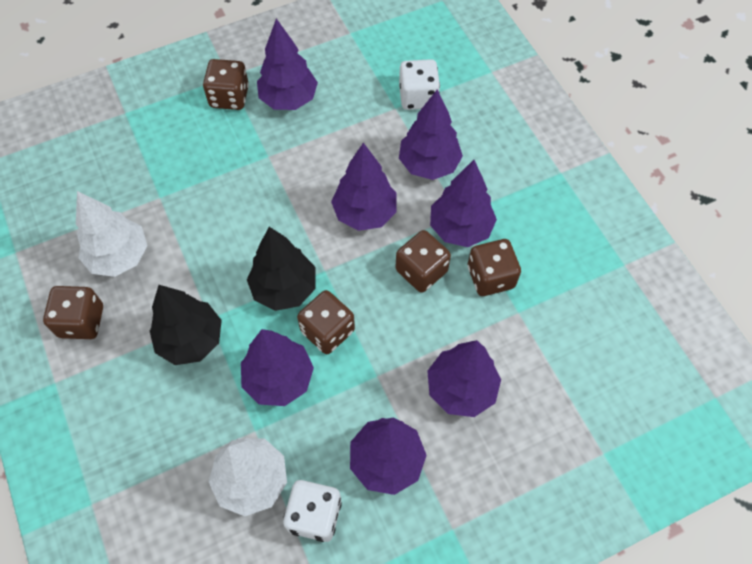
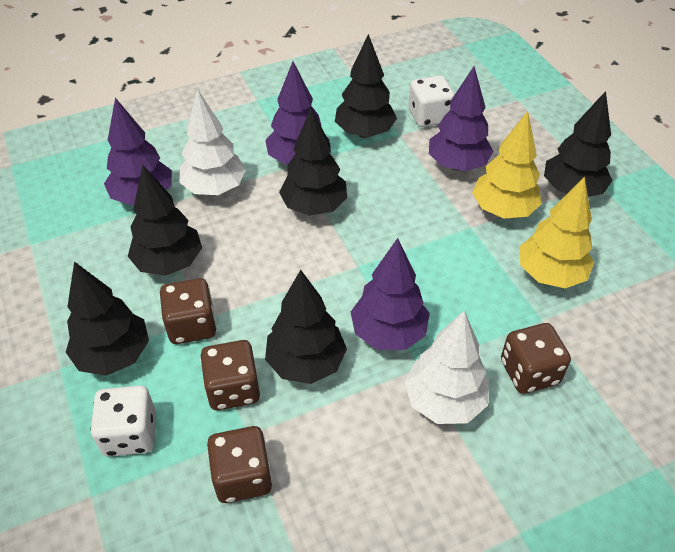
black tree: 2 -> 6
brown dice: 5 -> 4
purple tree: 7 -> 4
yellow tree: 0 -> 2

